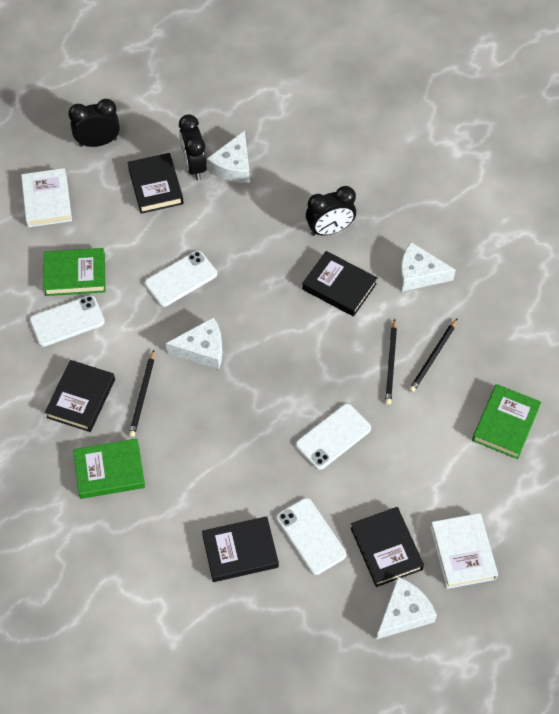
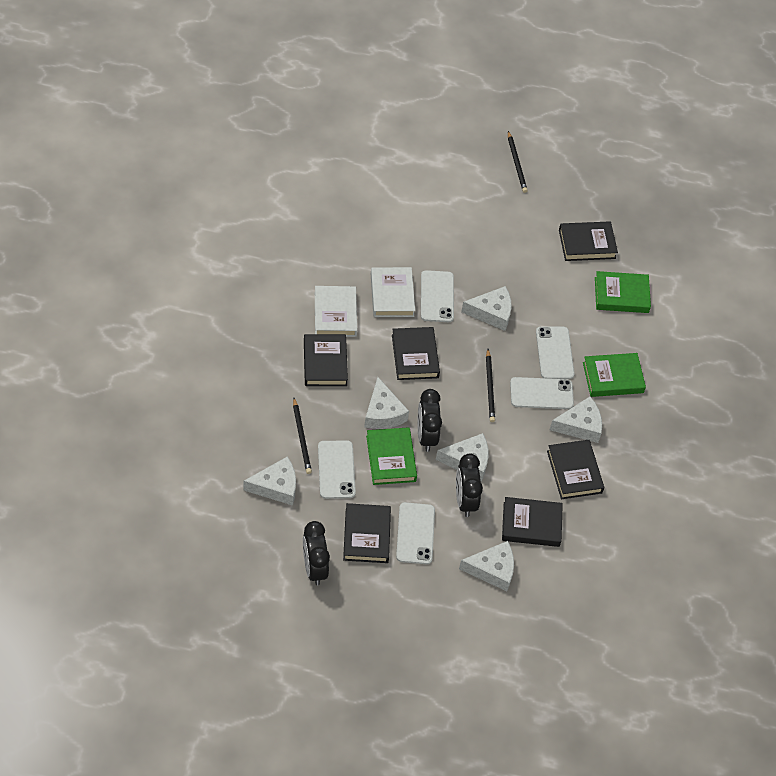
black book: 5 -> 6
white cheese: 4 -> 6
white phone: 4 -> 5

